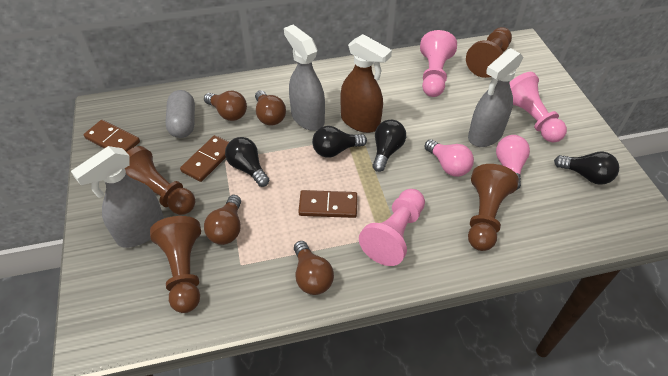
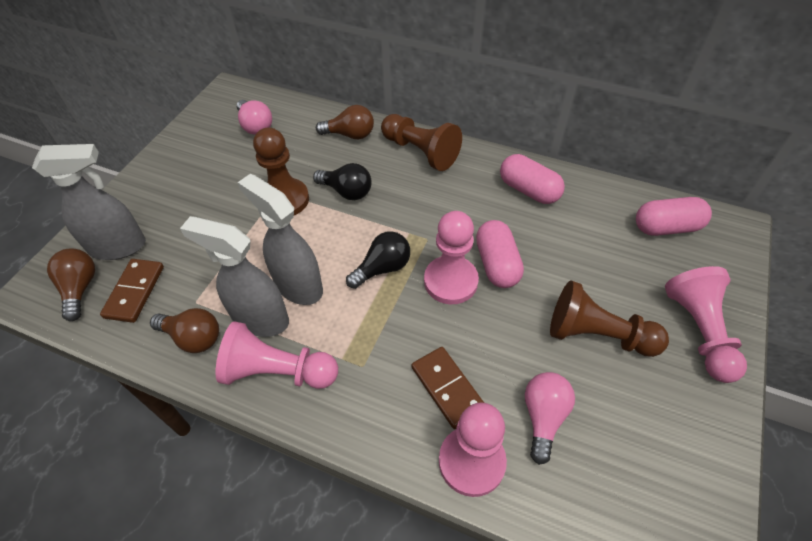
black light bulb: 4 -> 2
brown domino: 3 -> 2
brown light bulb: 4 -> 3
brown pawn: 4 -> 3
brown spray bottle: 1 -> 0
grey capsule: 1 -> 0
pink capsule: 0 -> 3
pink pawn: 3 -> 4

